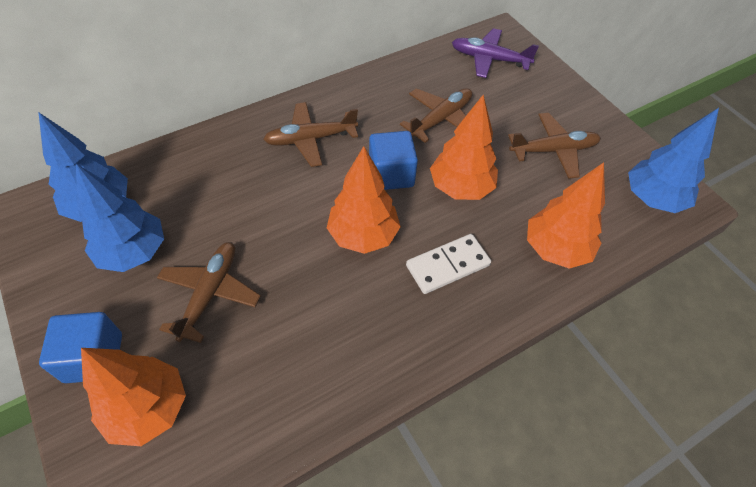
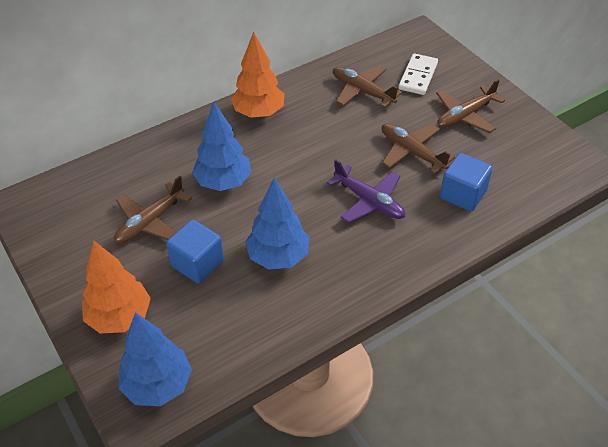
orange tree: 4 -> 2

